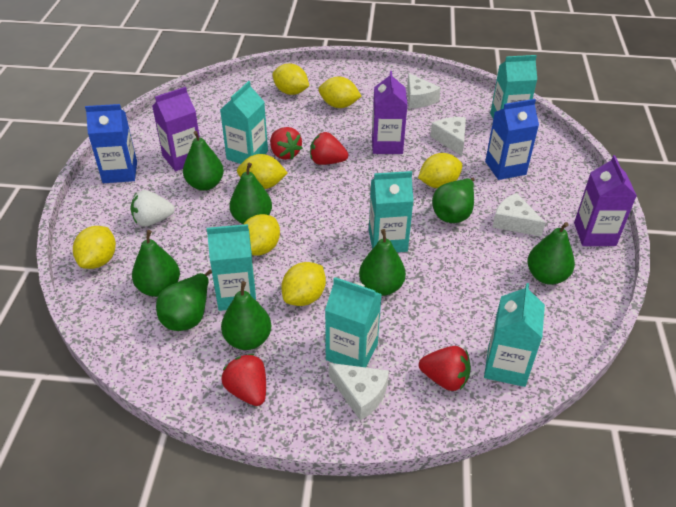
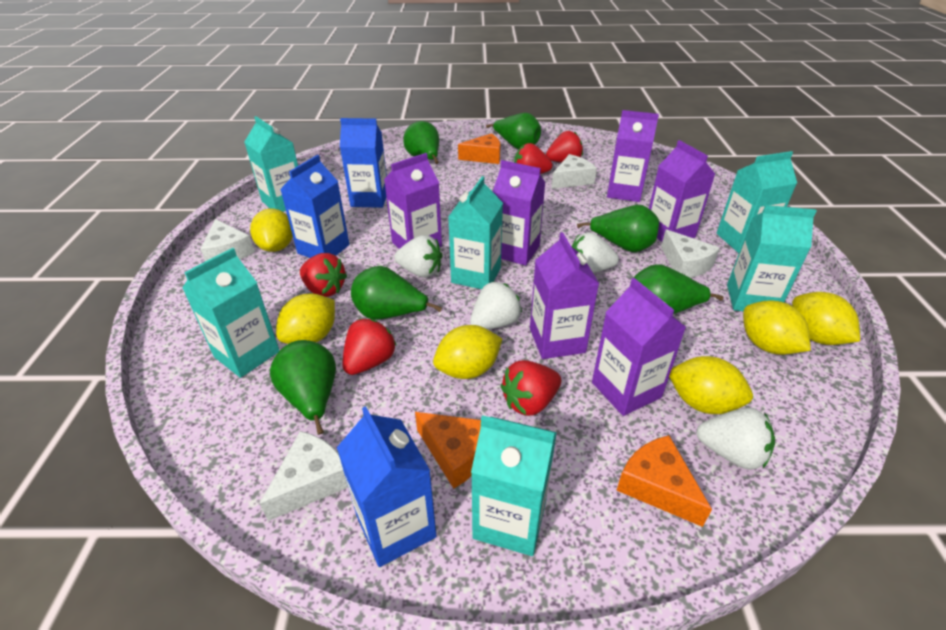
blue carton: 2 -> 3
green pear: 8 -> 6
orange cheese: 0 -> 3
purple carton: 3 -> 6
red strawberry: 4 -> 5
white strawberry: 1 -> 4
yellow lemon: 7 -> 6

